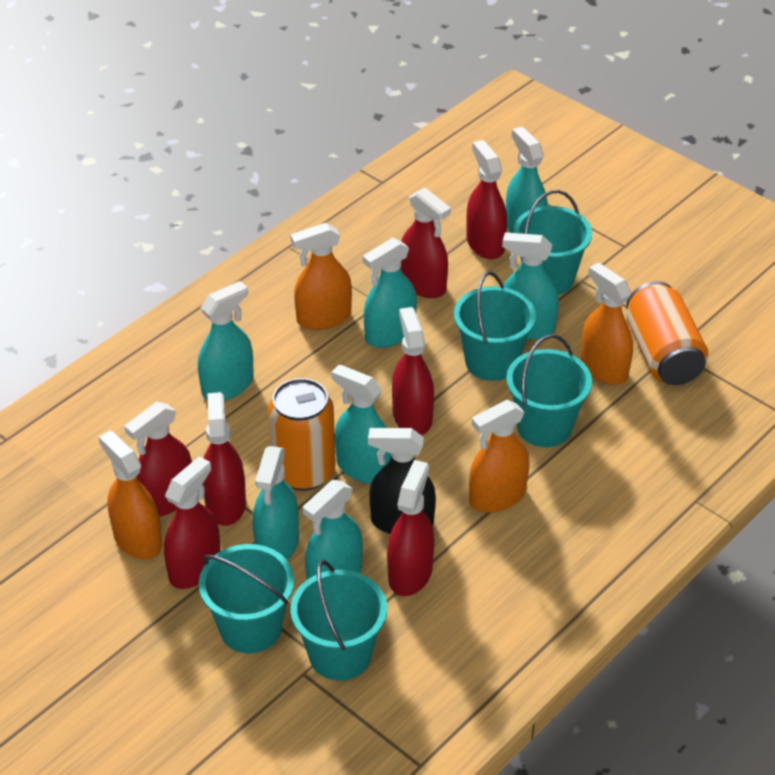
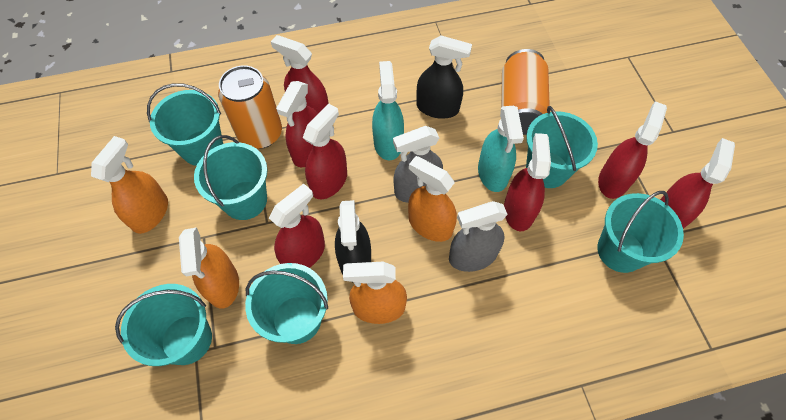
black spray bottle: 1 -> 2
grey spray bottle: 0 -> 2
turquoise bucket: 5 -> 6
turquoise spray bottle: 7 -> 2

